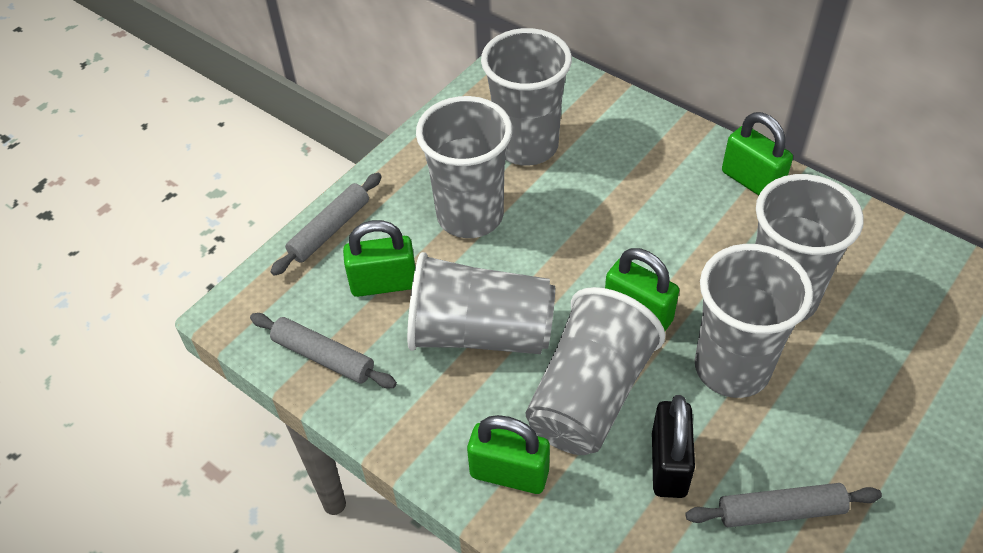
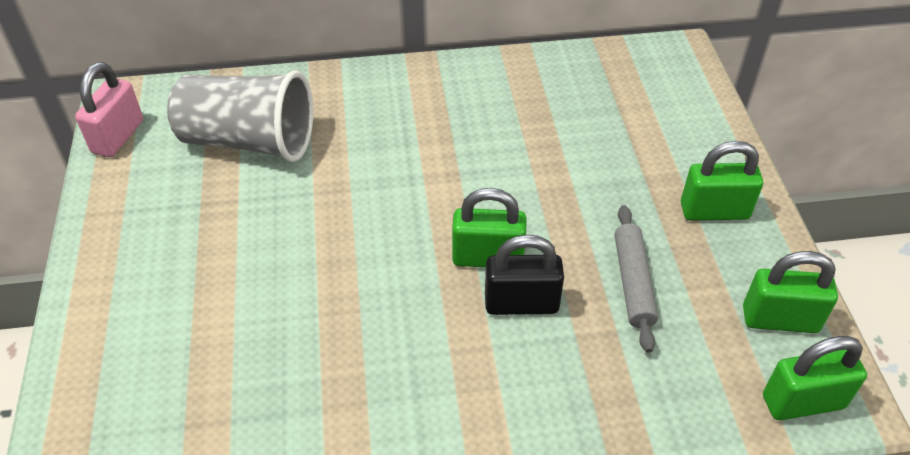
grey cup: 6 -> 1
grey rolling pin: 3 -> 1
pink padlock: 0 -> 1

